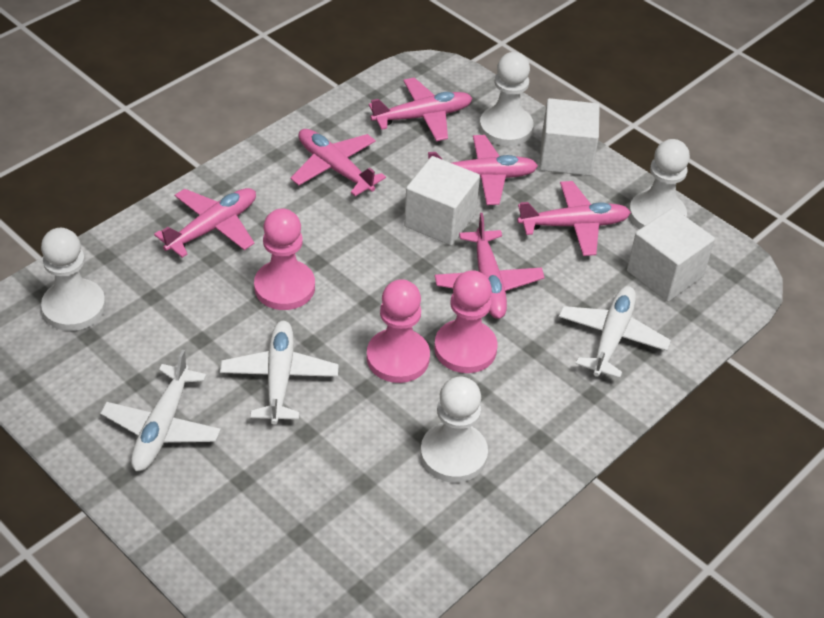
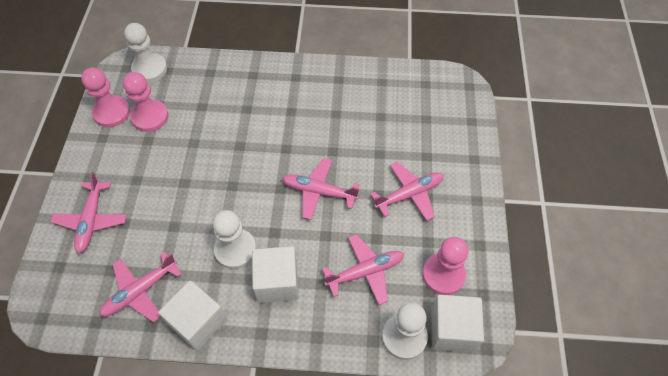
pink plane: 6 -> 5
white pawn: 4 -> 3
white plane: 3 -> 0

